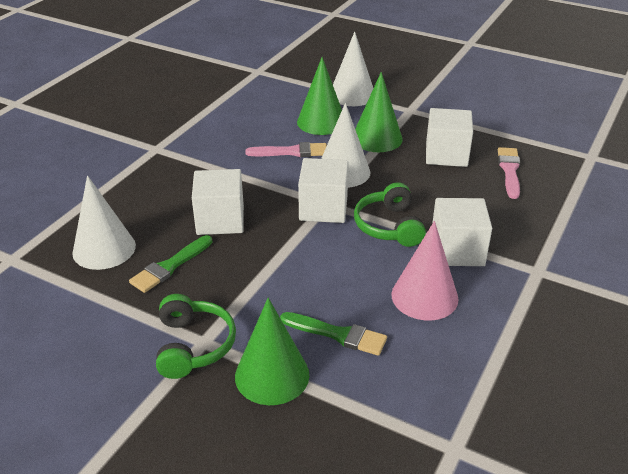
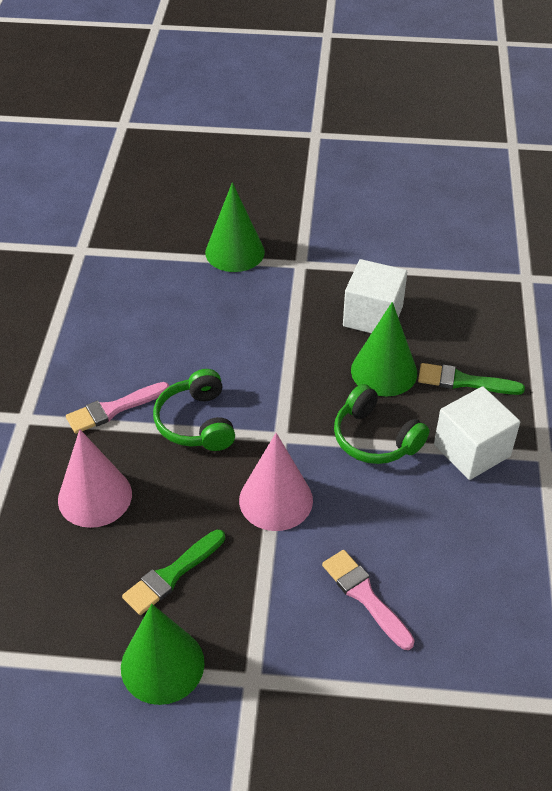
pink cone: 1 -> 2
white cone: 3 -> 0
white cube: 4 -> 2

